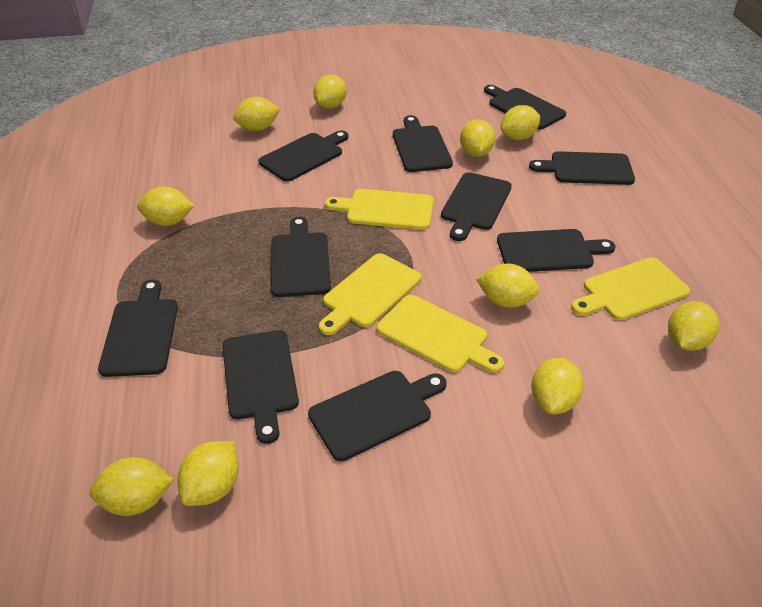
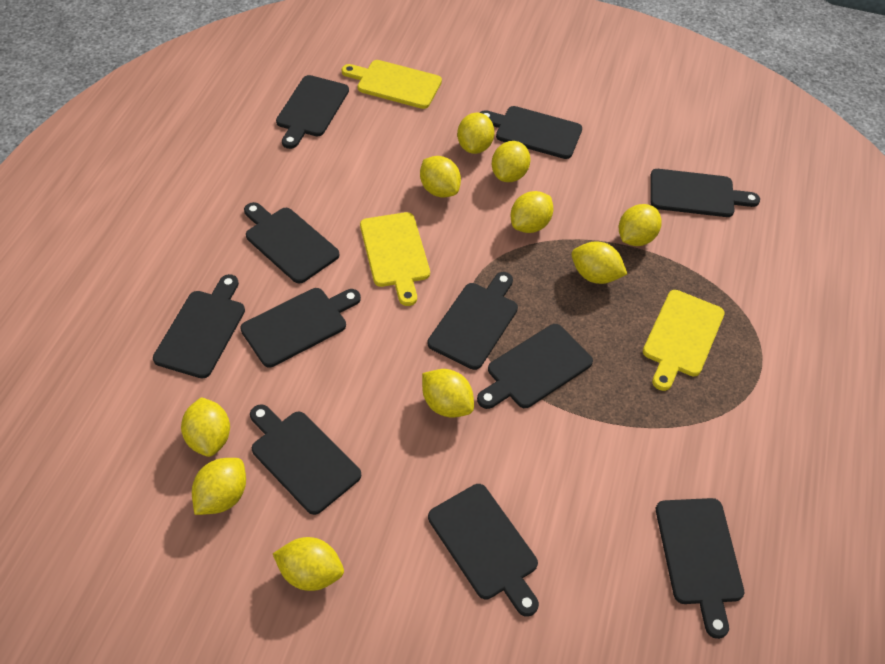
black cutting board: 10 -> 11
yellow cutting board: 4 -> 3

